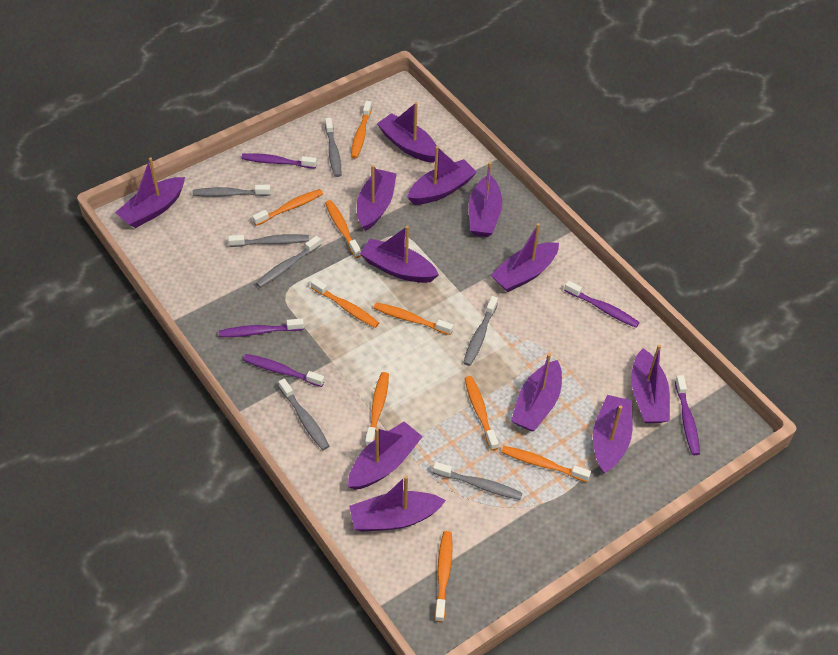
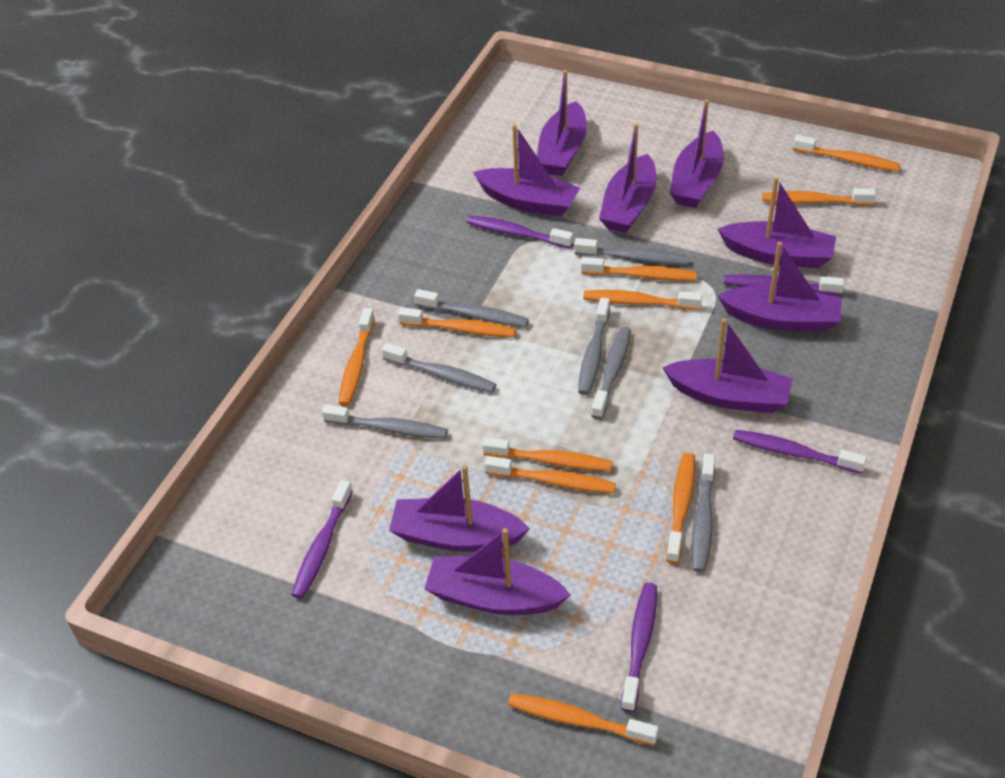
orange toothbrush: 9 -> 10
purple boat: 12 -> 9

